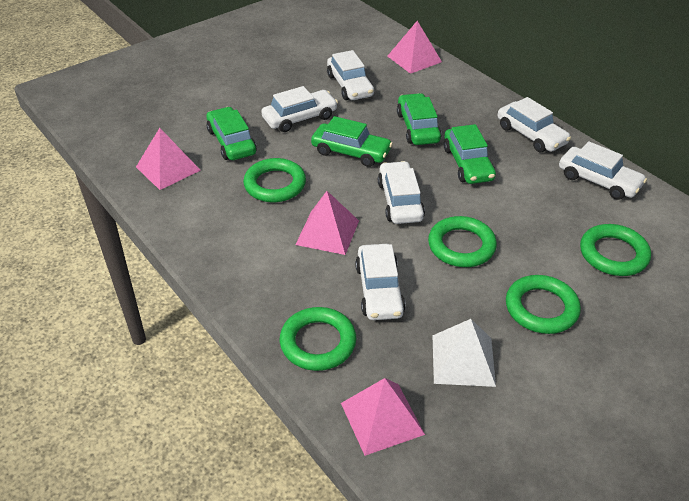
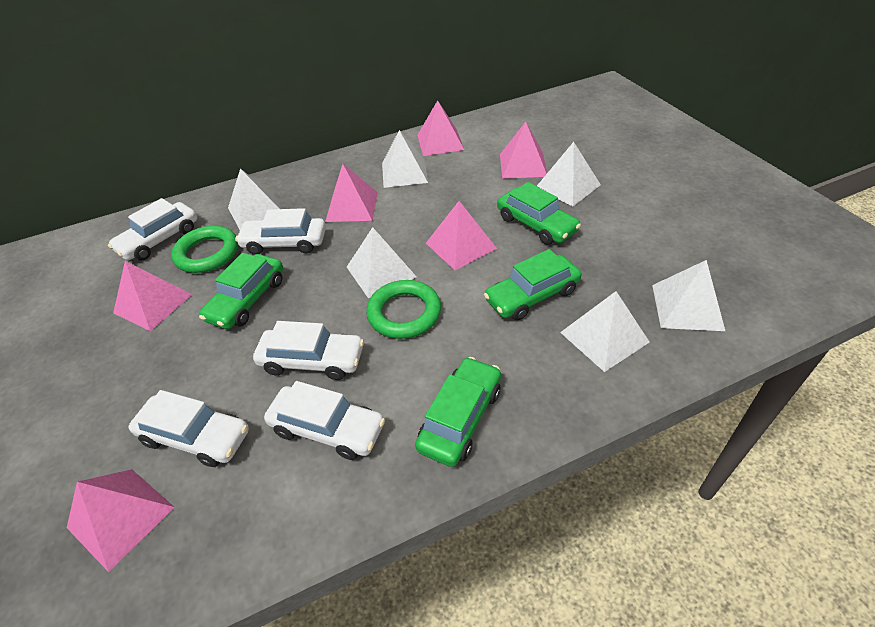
green ring: 5 -> 2
pink pyramid: 4 -> 6
white car: 6 -> 5
white pyramid: 1 -> 6

